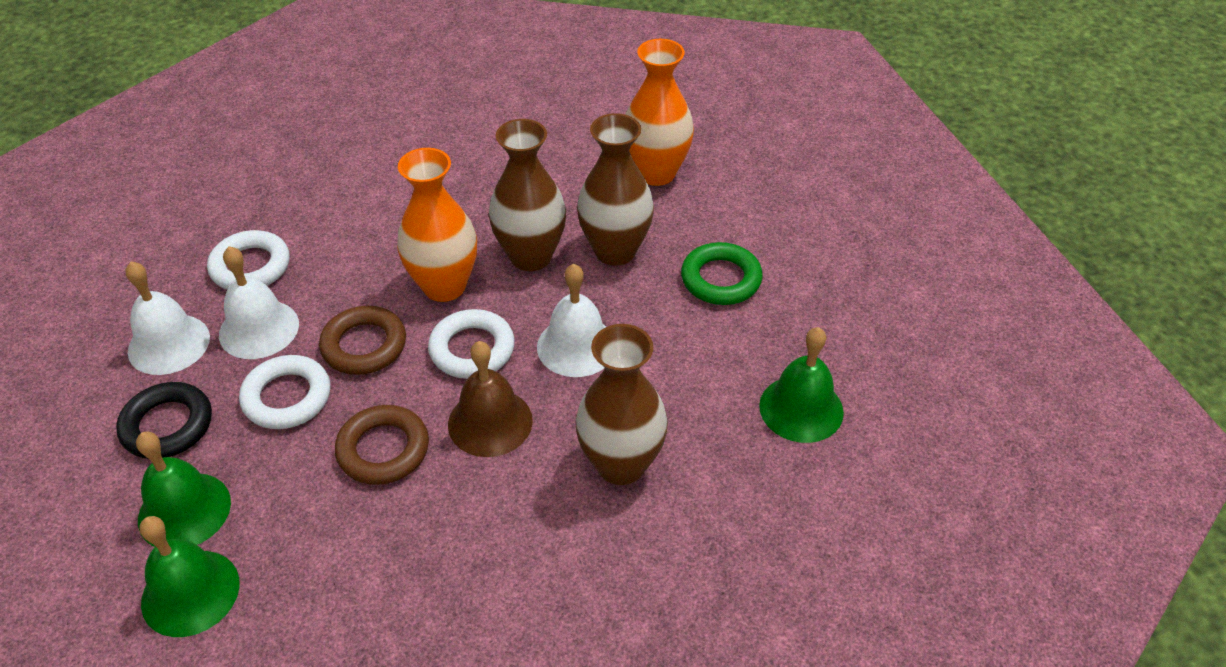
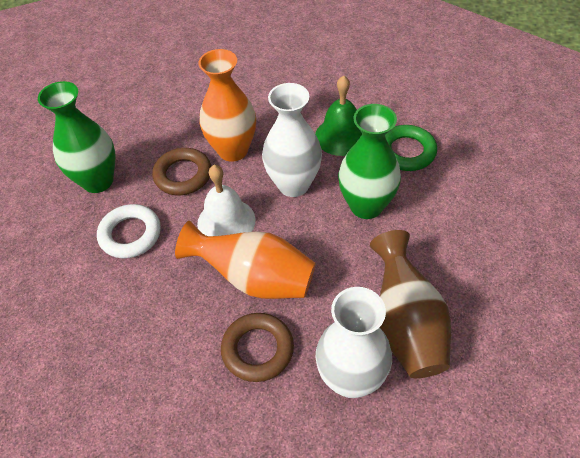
black ring: 1 -> 0
brown bell: 1 -> 0
brown vase: 3 -> 1
green bell: 3 -> 1
green vase: 0 -> 2
white bell: 3 -> 1
white ring: 3 -> 1
white vase: 0 -> 2

